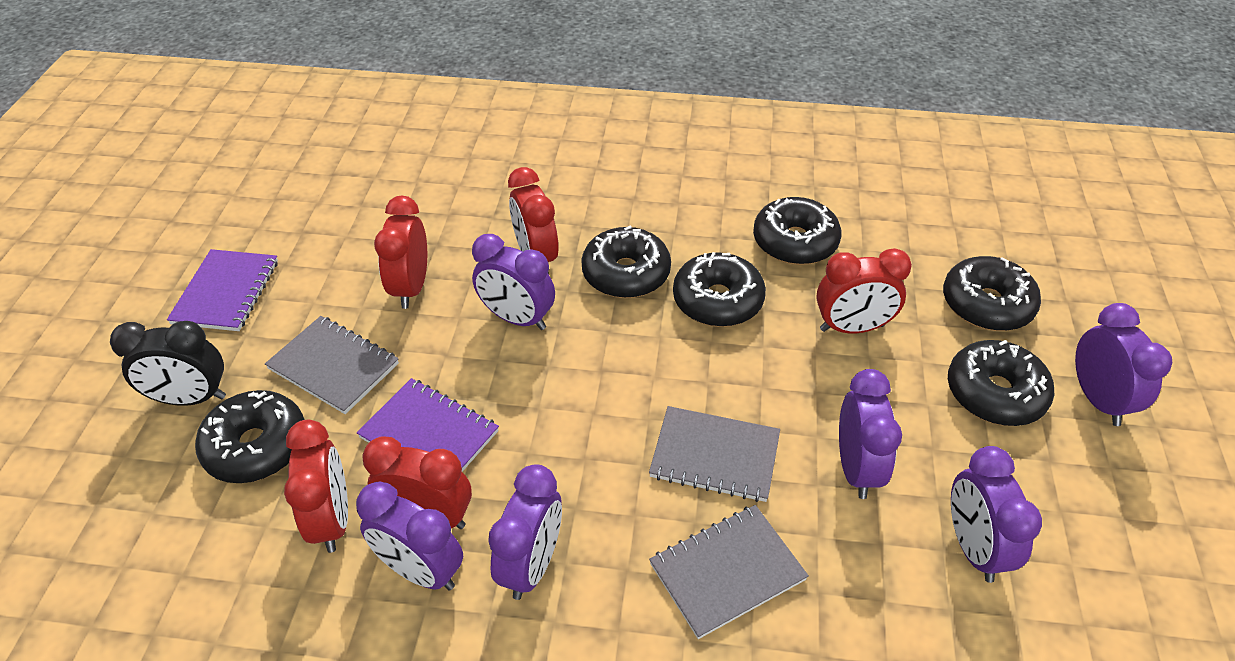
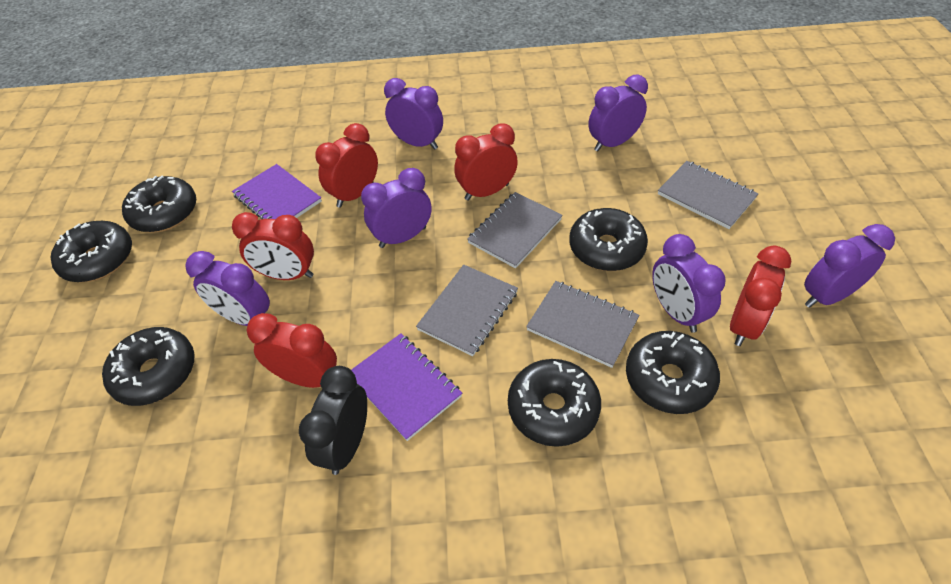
grey notebook: 3 -> 4

